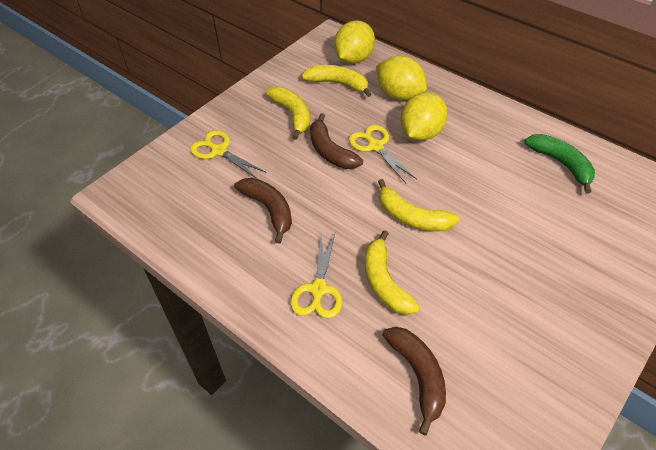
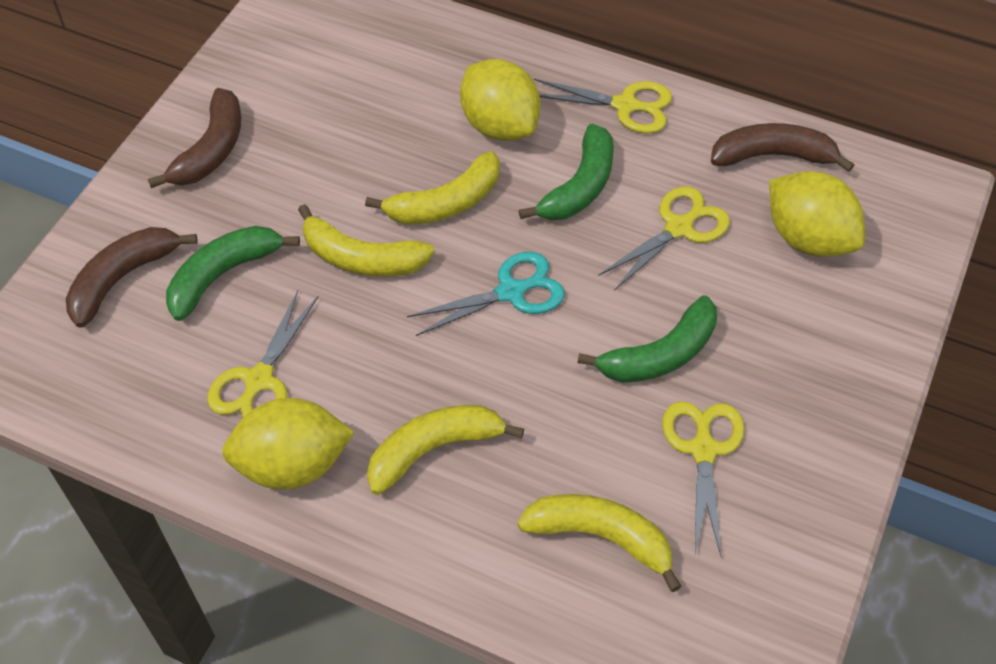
green banana: 1 -> 3
turquoise scissors: 0 -> 1
yellow scissors: 3 -> 4

